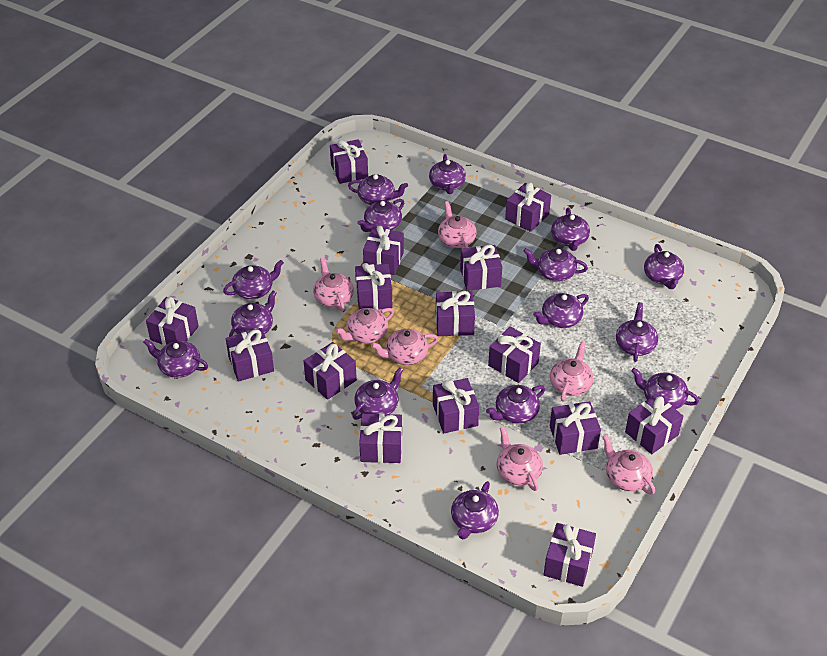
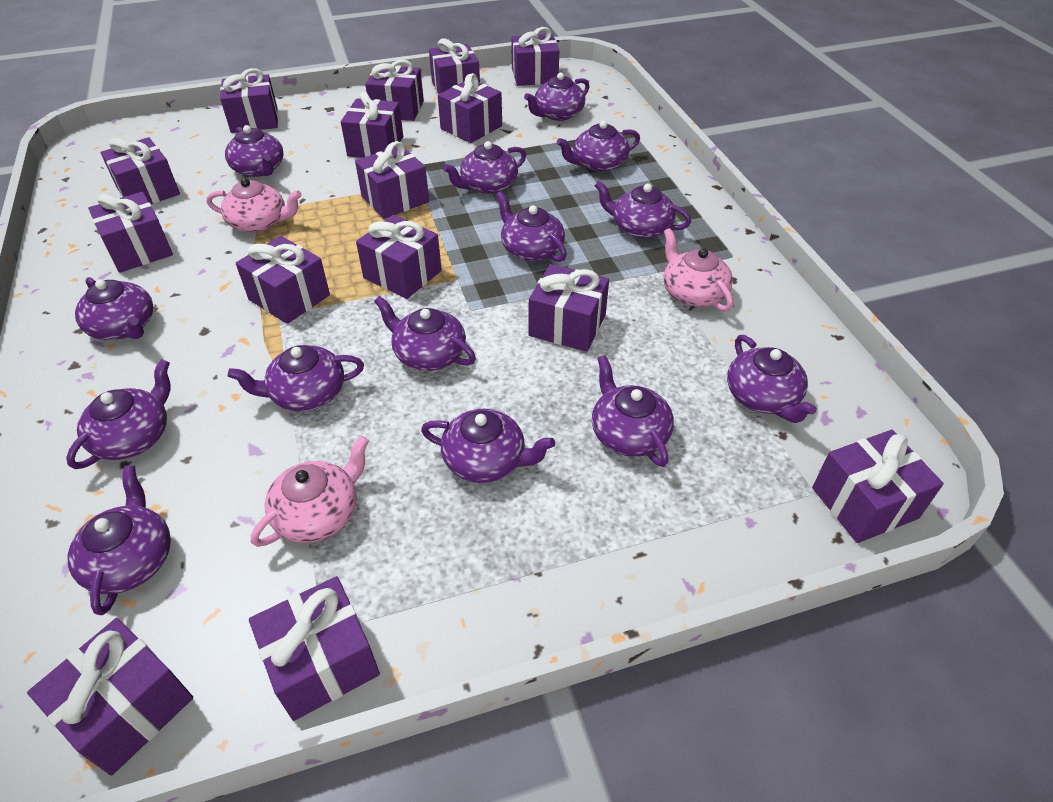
pink teapot: 7 -> 3
purple teapot: 15 -> 14

